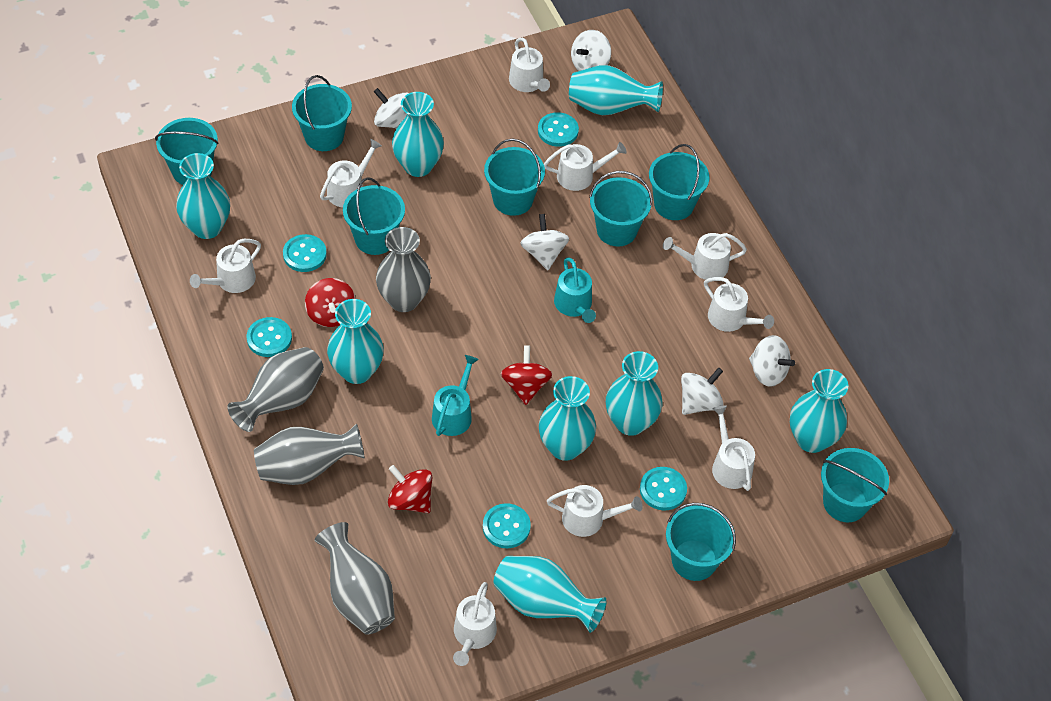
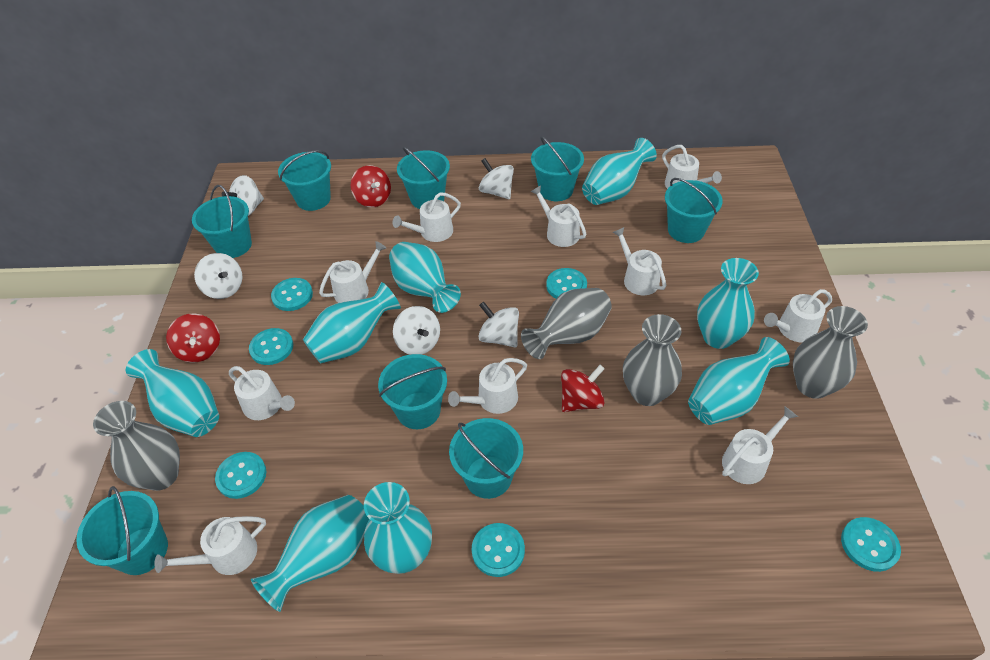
turquoise button: 5 -> 6
turquoise watering can: 2 -> 0
white watering can: 9 -> 10

